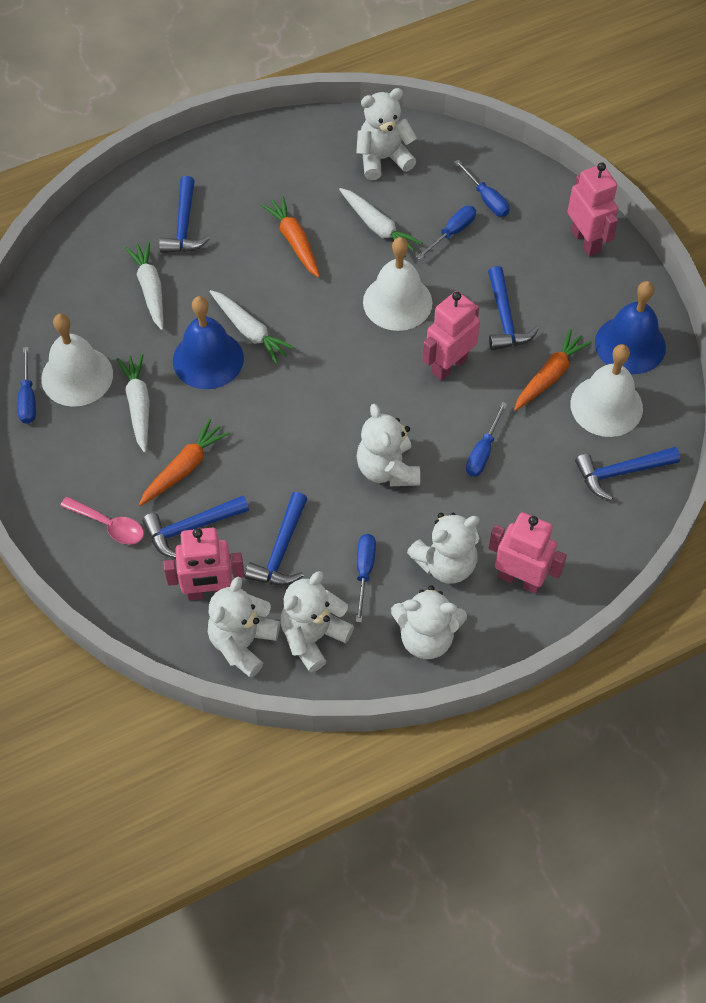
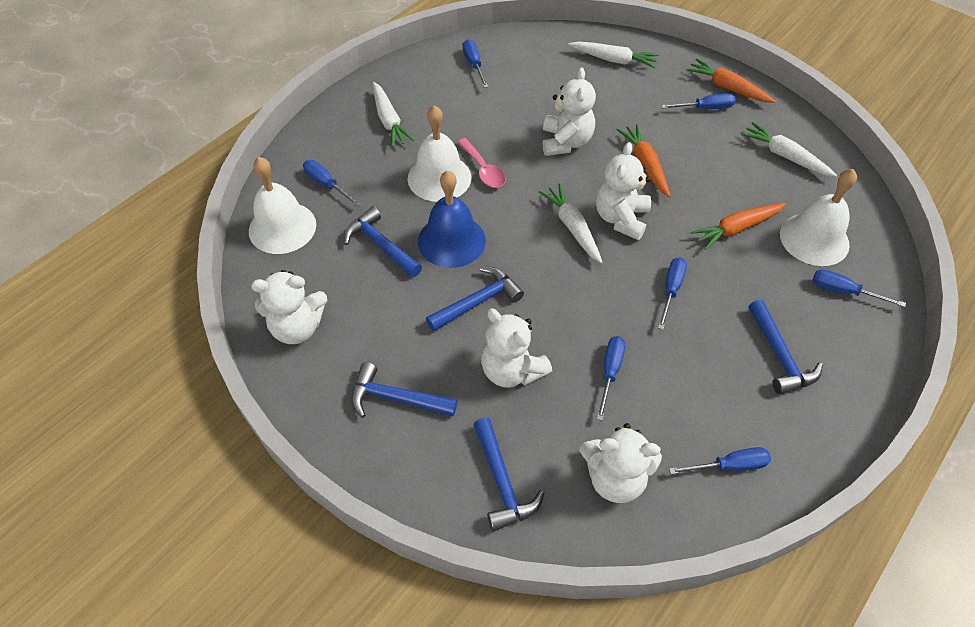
blue bell: 2 -> 1
blue screwdriver: 5 -> 7
pink robot: 4 -> 0
white teddy bear: 6 -> 5

